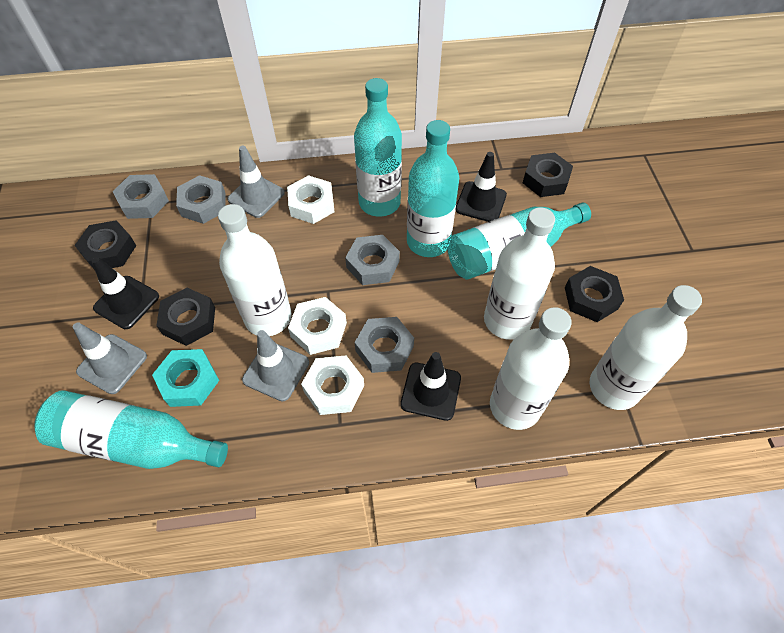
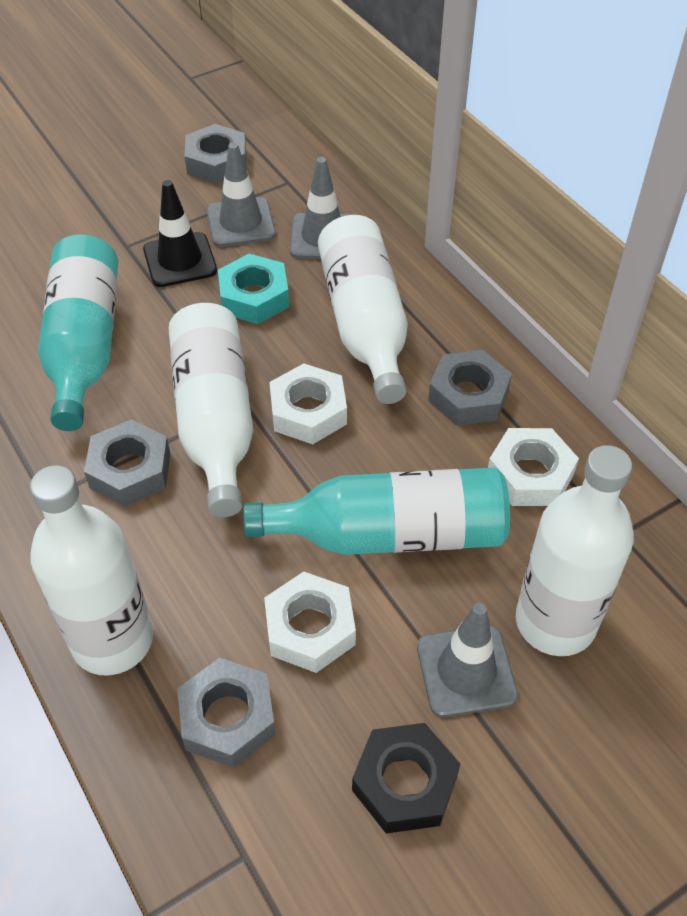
black nut: 4 -> 1
black traffic cone: 3 -> 1
turquoise bottle: 4 -> 2

